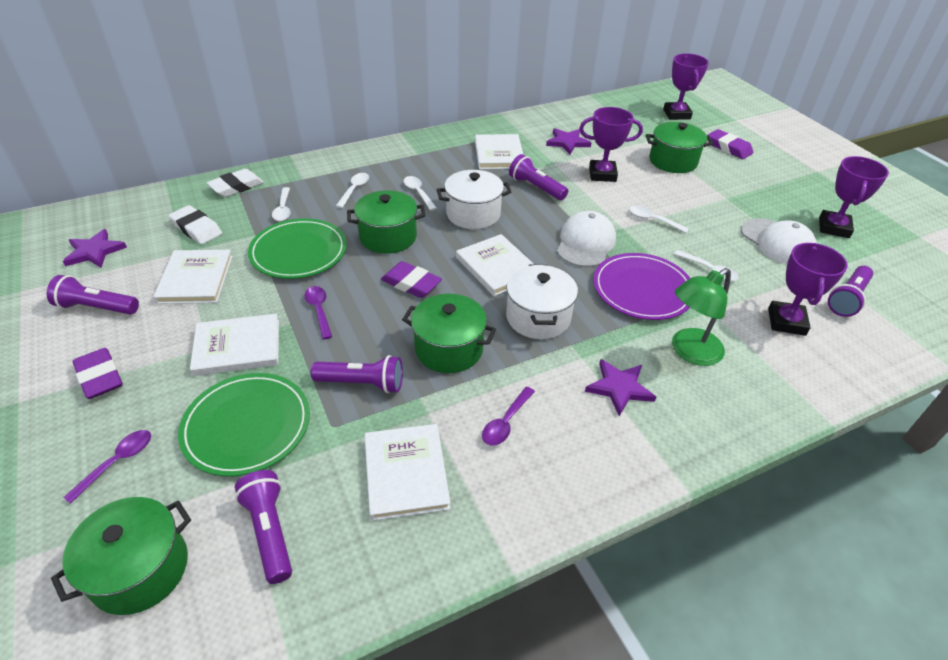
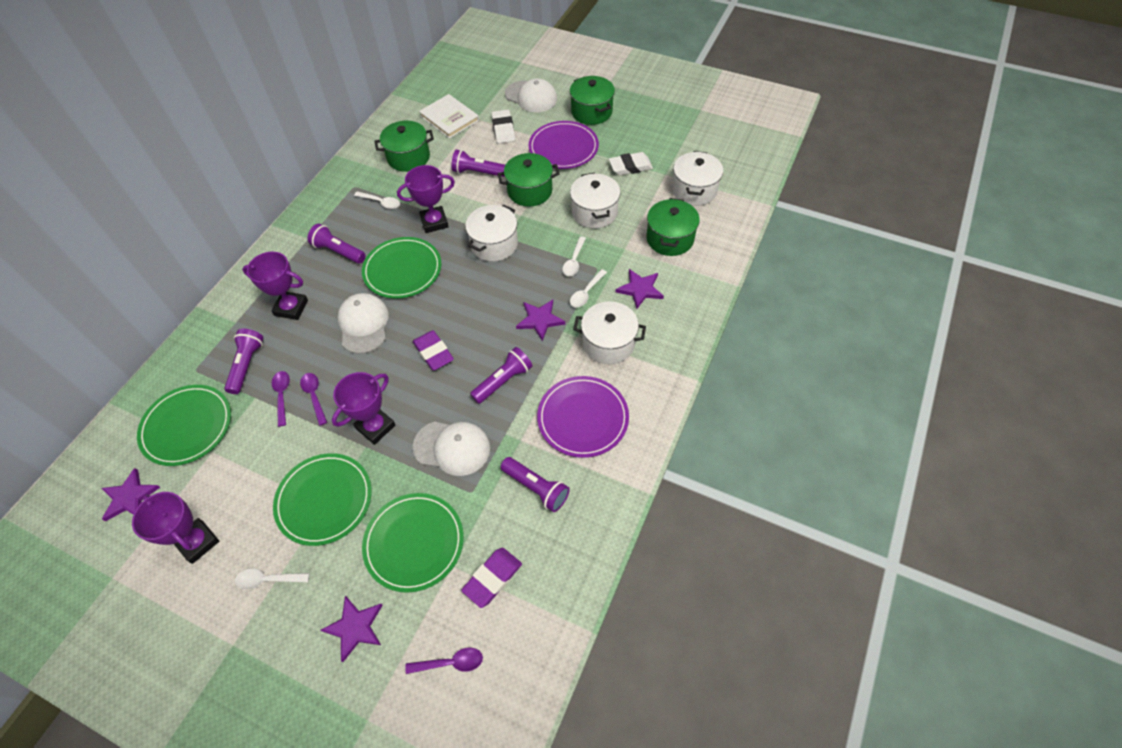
green lamp: 1 -> 0
green plate: 2 -> 4
purple eraser: 3 -> 2
purple plate: 1 -> 2
purple star: 3 -> 4
white book: 5 -> 1
white cap: 2 -> 3
white pot: 2 -> 4
white spoon: 5 -> 4

